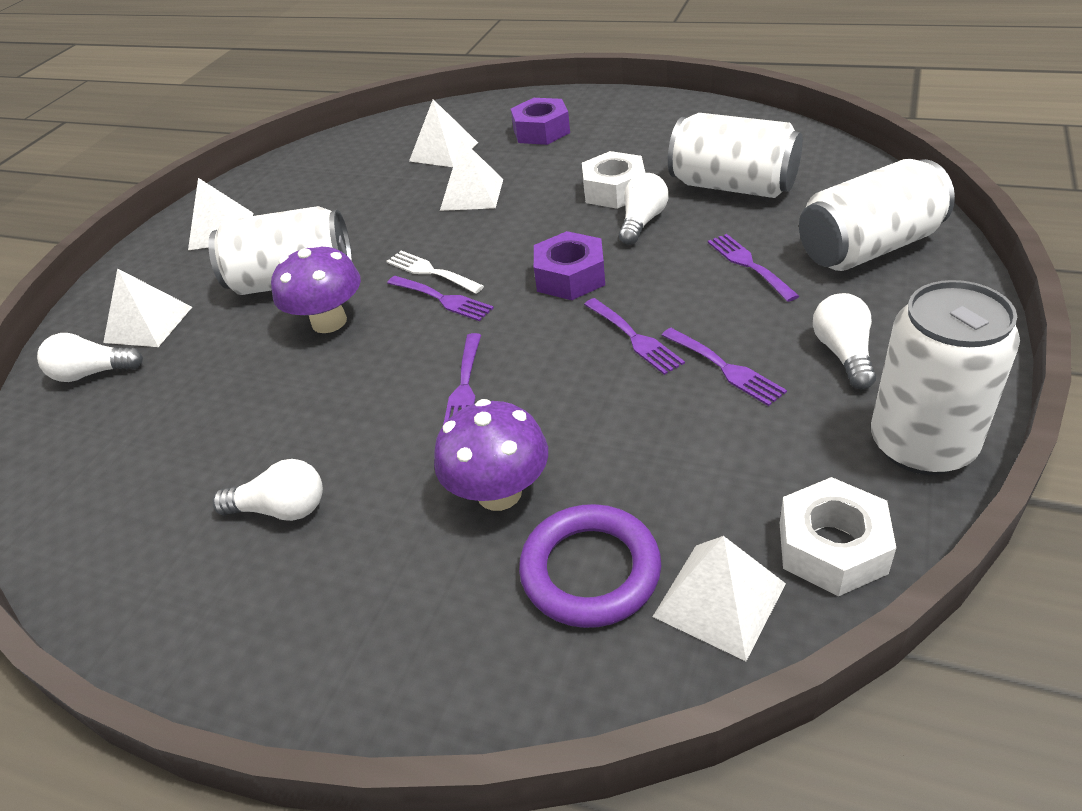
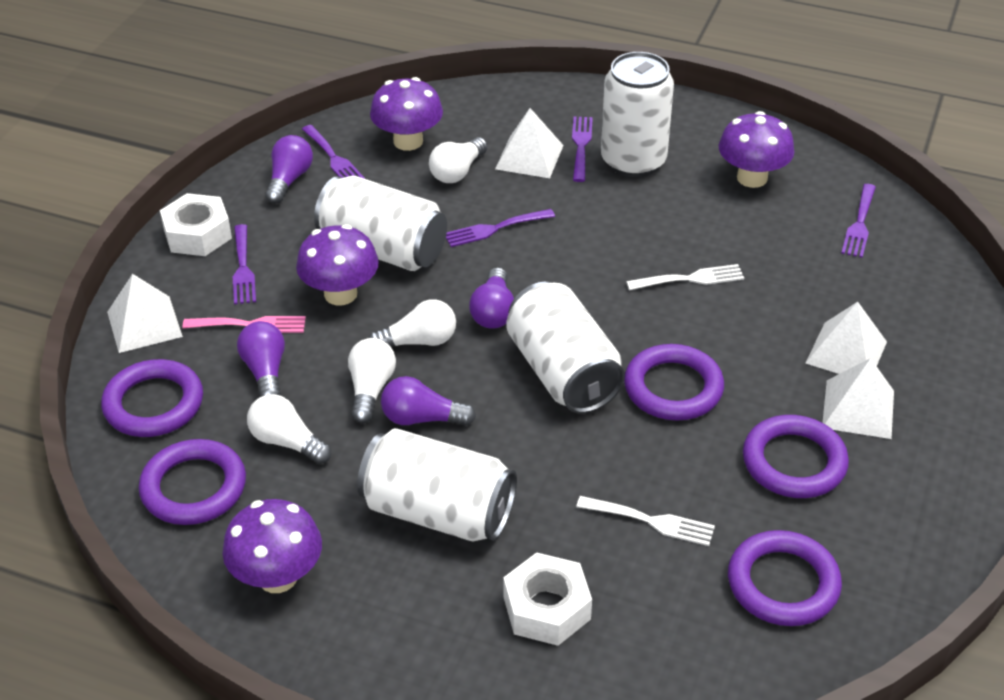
pink fork: 0 -> 1
purple light bulb: 0 -> 4
purple mushroom: 2 -> 4
purple nut: 2 -> 0
purple ring: 1 -> 5
white fork: 1 -> 2
white pyramid: 5 -> 4

